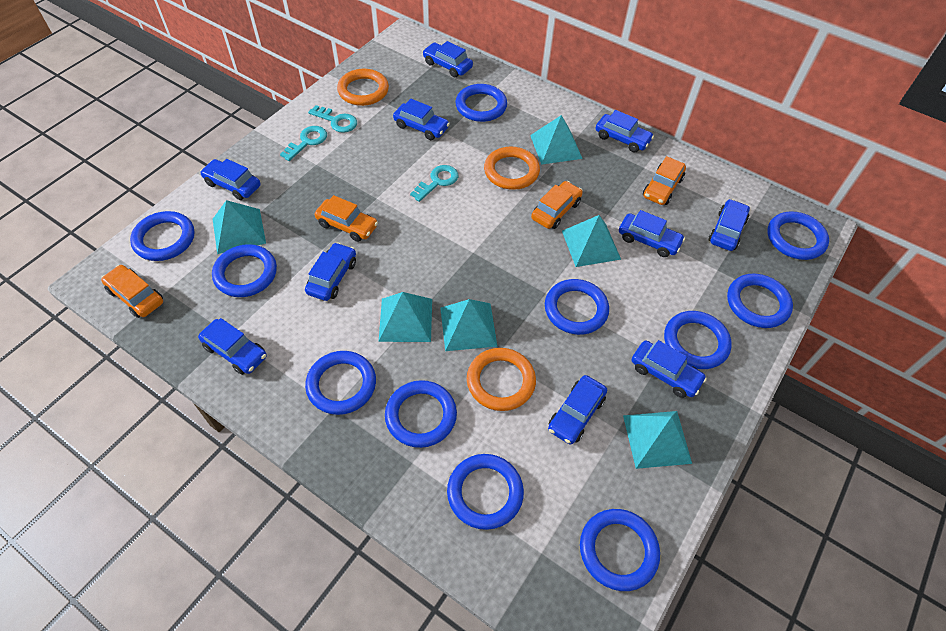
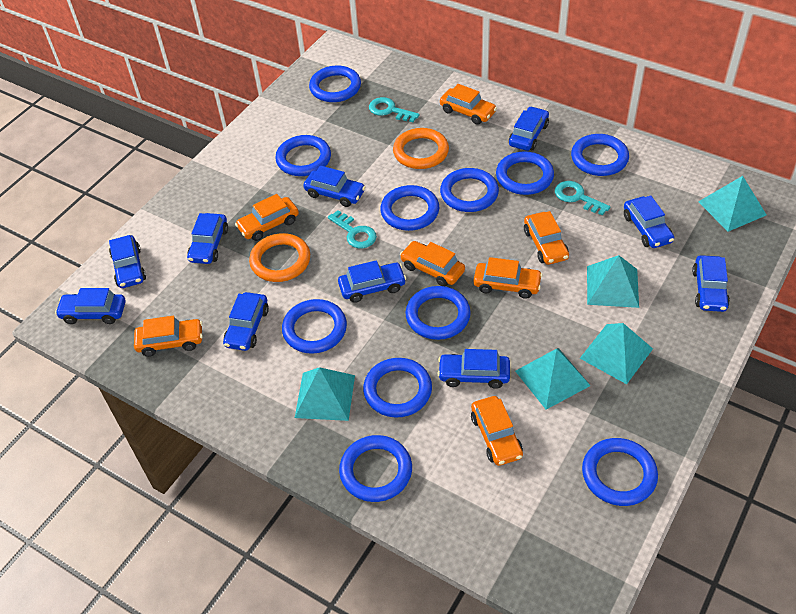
orange car: 4 -> 7
orange ring: 3 -> 2
turquoise pyramid: 6 -> 5

